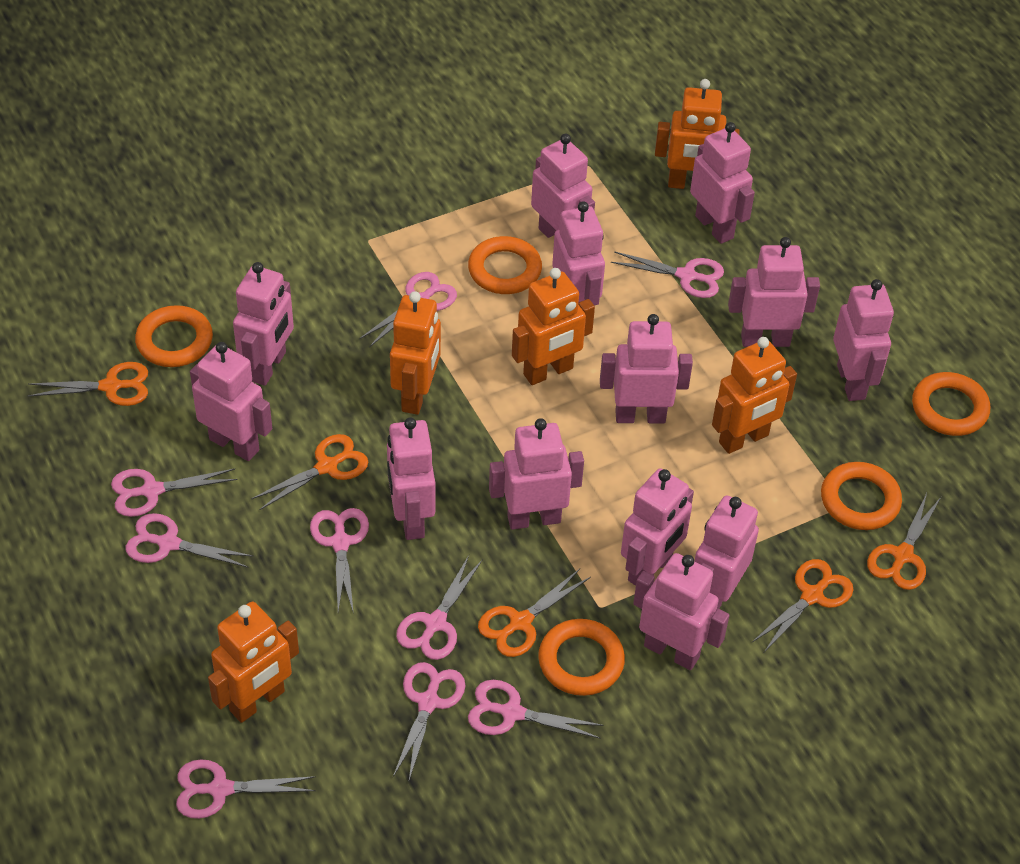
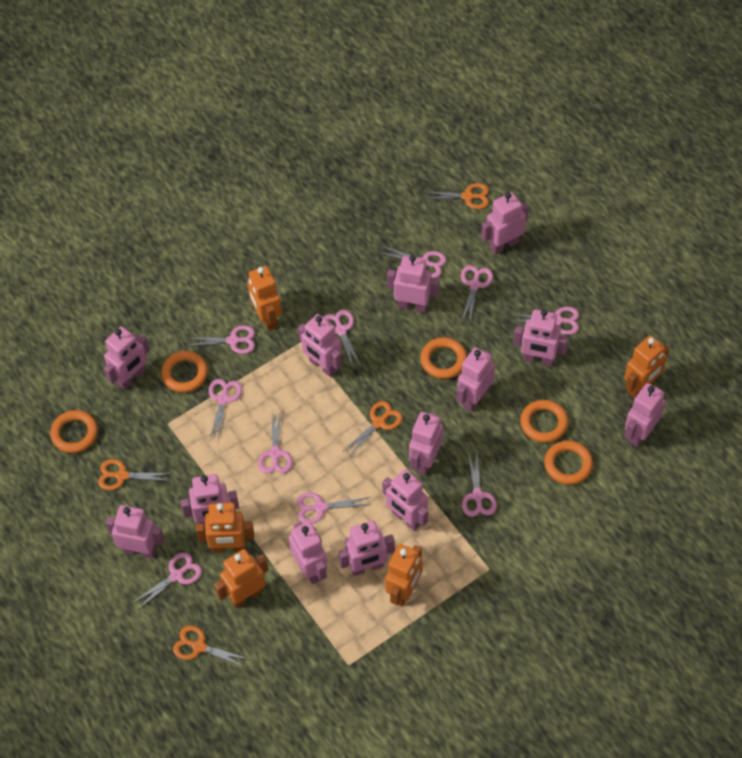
orange scissors: 5 -> 4
pink scissors: 9 -> 10

